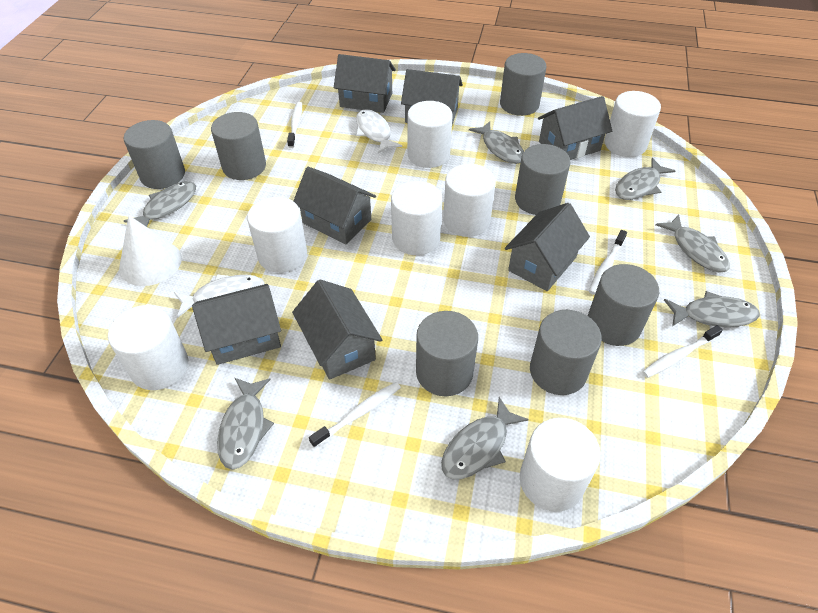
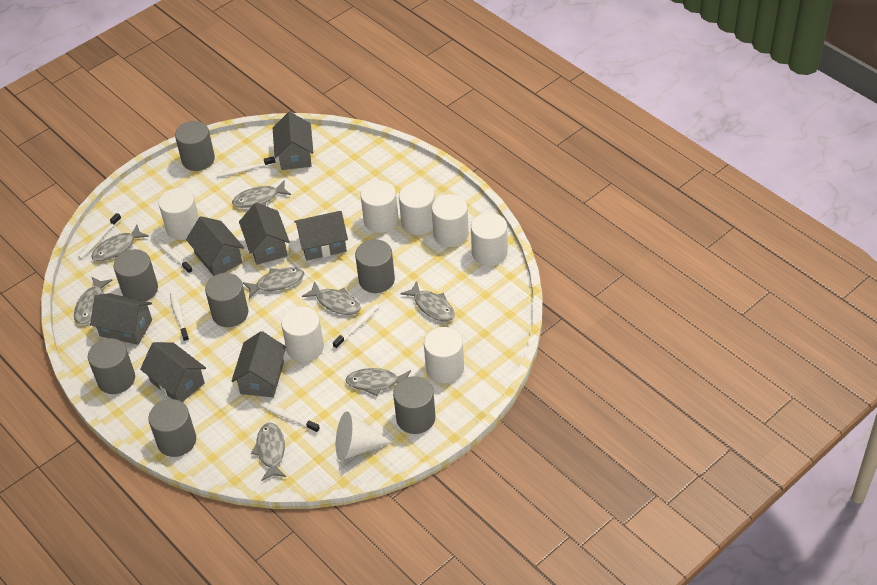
grey fish: 7 -> 8
white fish: 2 -> 0
white toothbrush: 4 -> 6

